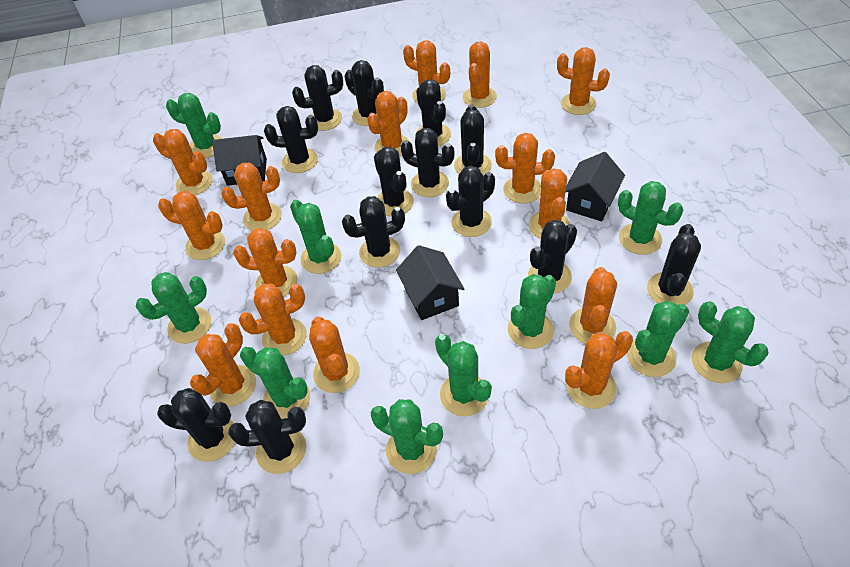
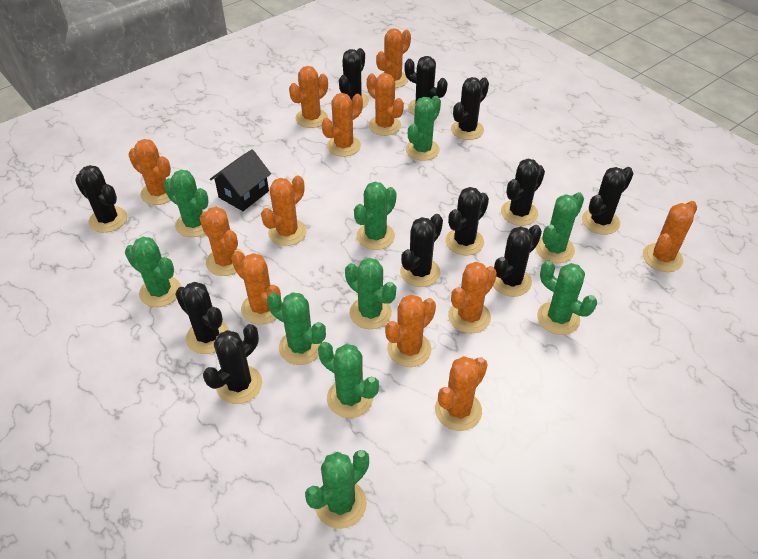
black cactus: 13 -> 11
black house: 3 -> 1
orange cactus: 15 -> 12

